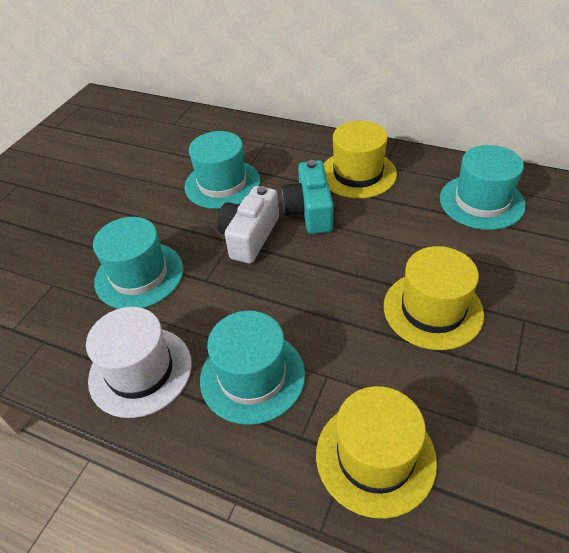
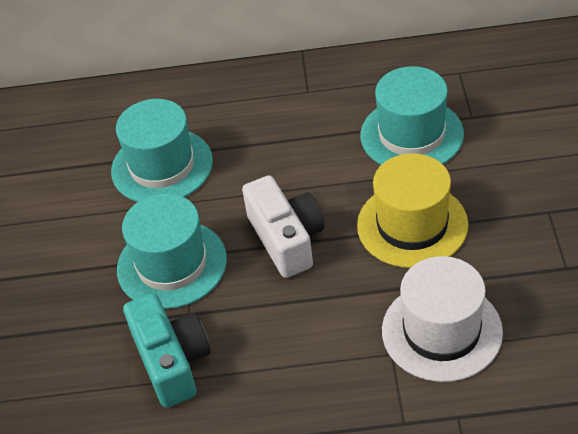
turquoise hat: 4 -> 3
yellow hat: 3 -> 1

